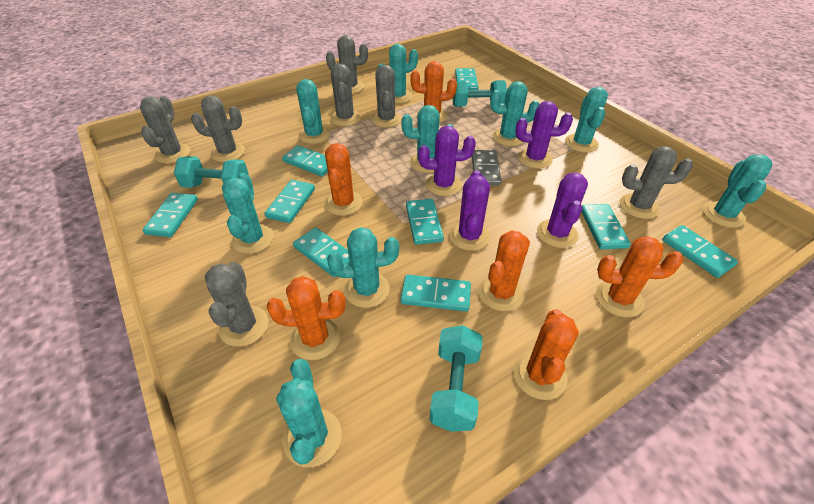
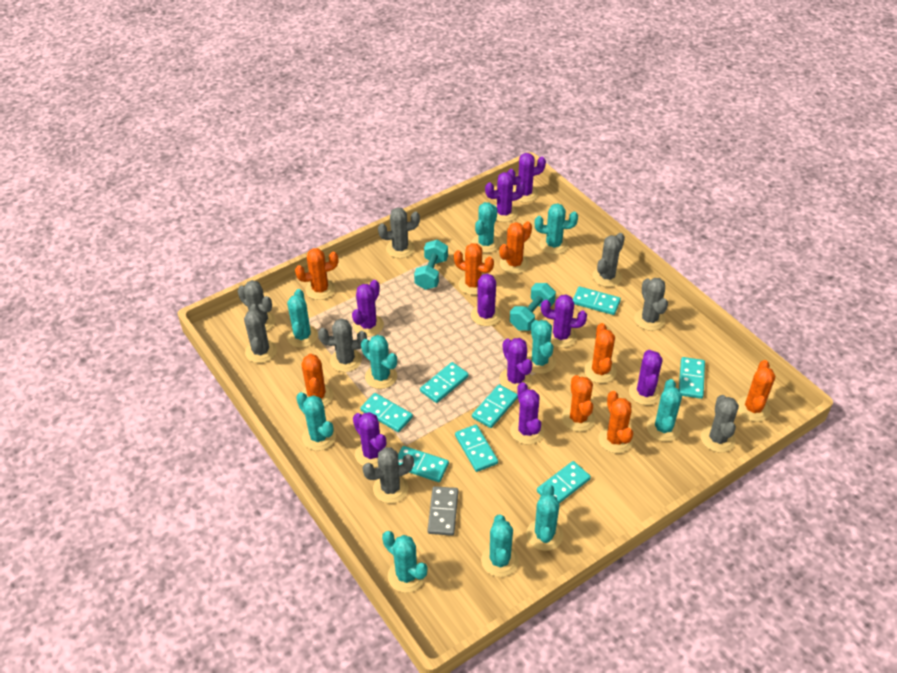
grey cactus: 7 -> 8
orange cactus: 6 -> 8
purple cactus: 4 -> 9
turquoise cactus: 9 -> 10
turquoise domino: 9 -> 8
turquoise dumbbell: 3 -> 2

